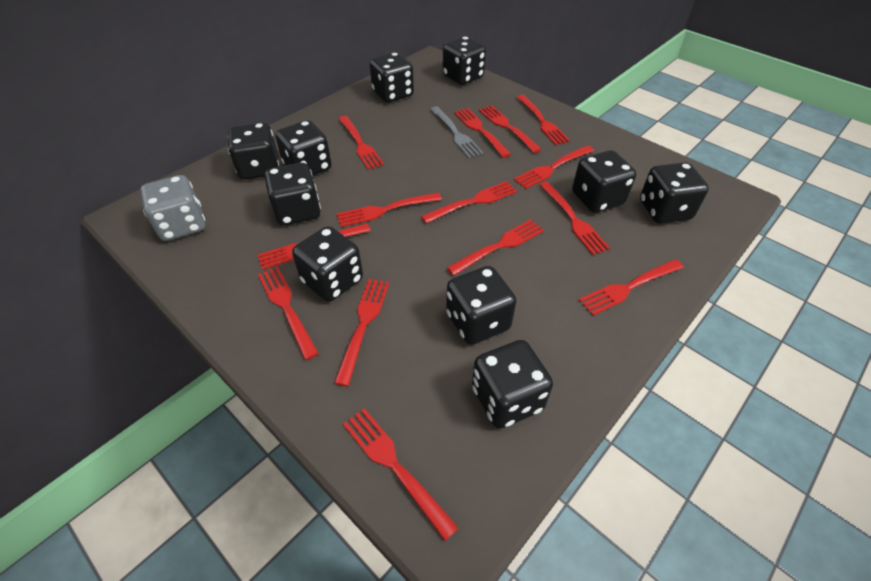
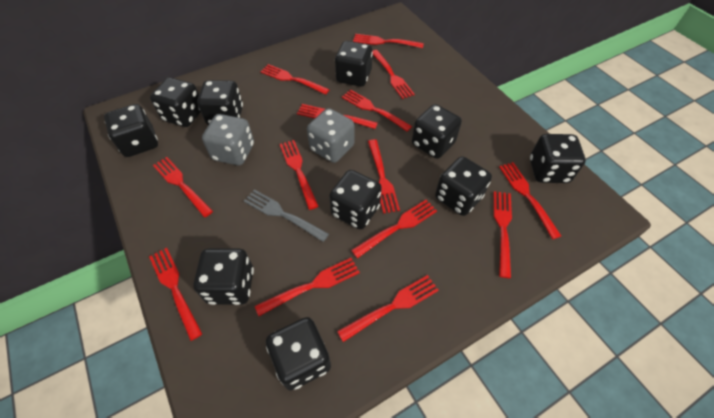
grey dice: 1 -> 2

